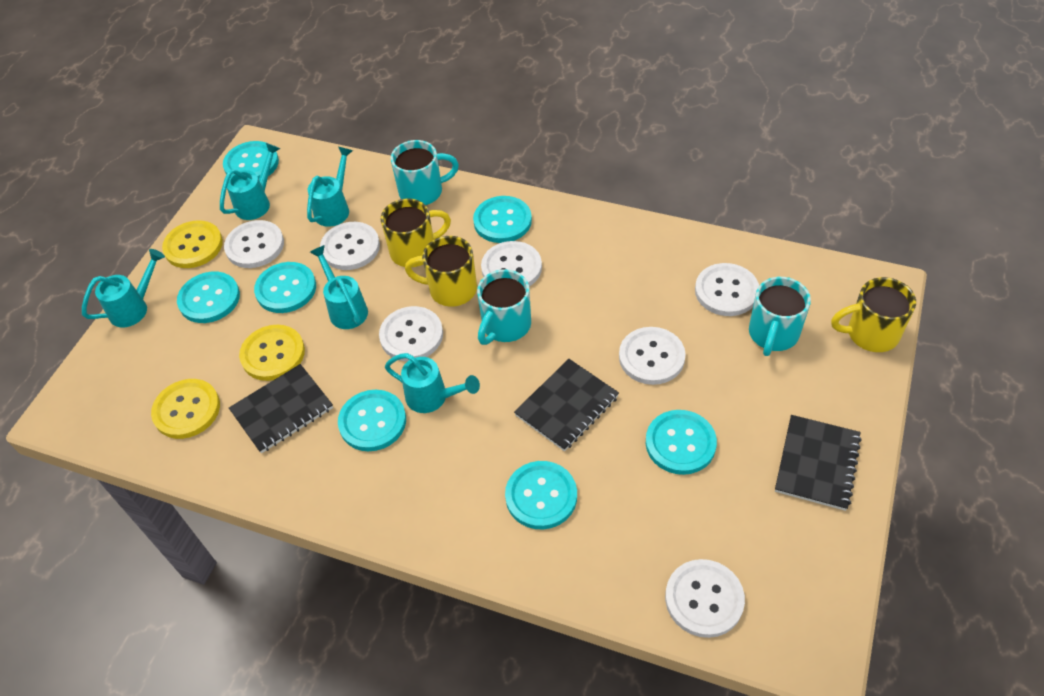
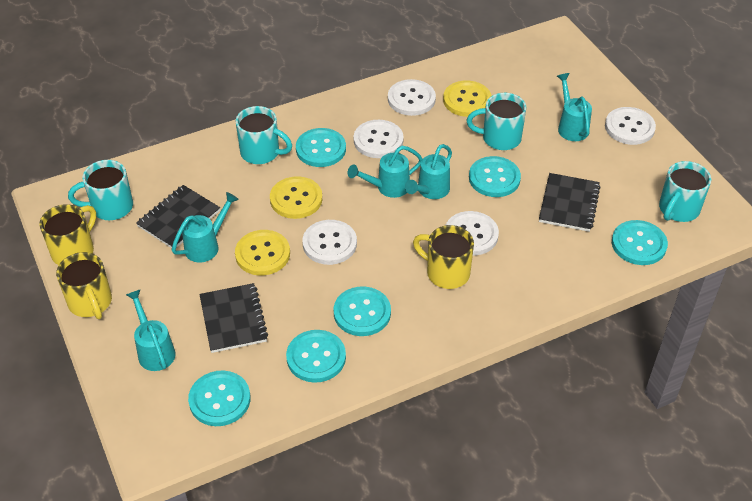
turquoise button: 7 -> 6
turquoise mug: 3 -> 4
white button: 7 -> 5

